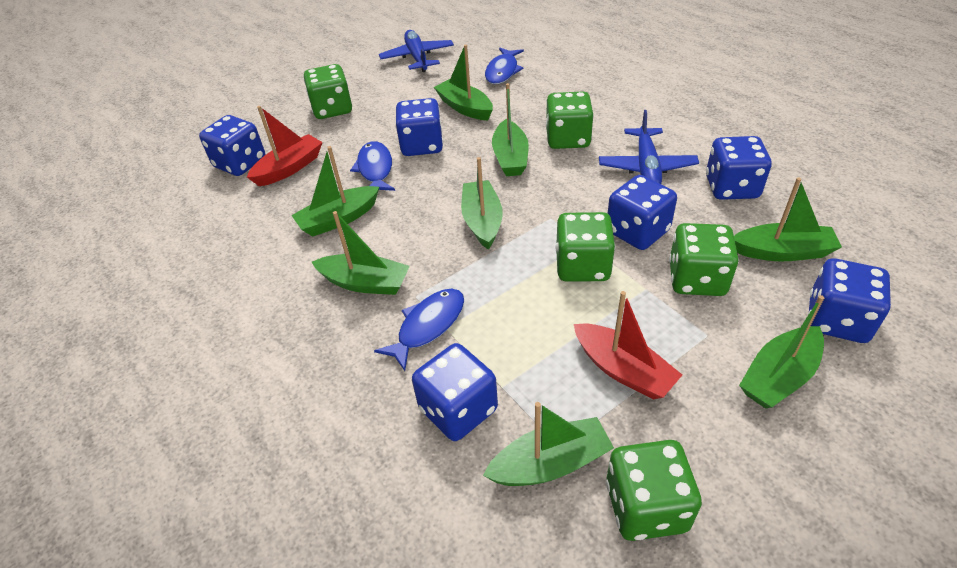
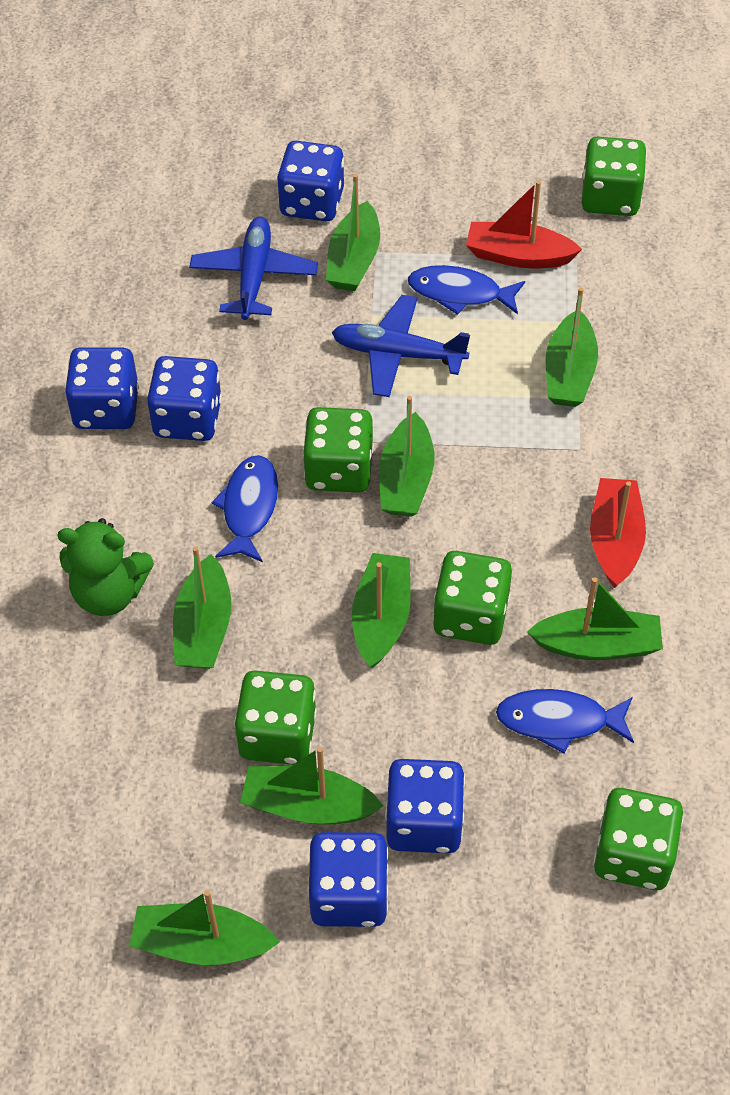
blue dice: 6 -> 5
green teddy bear: 0 -> 1

